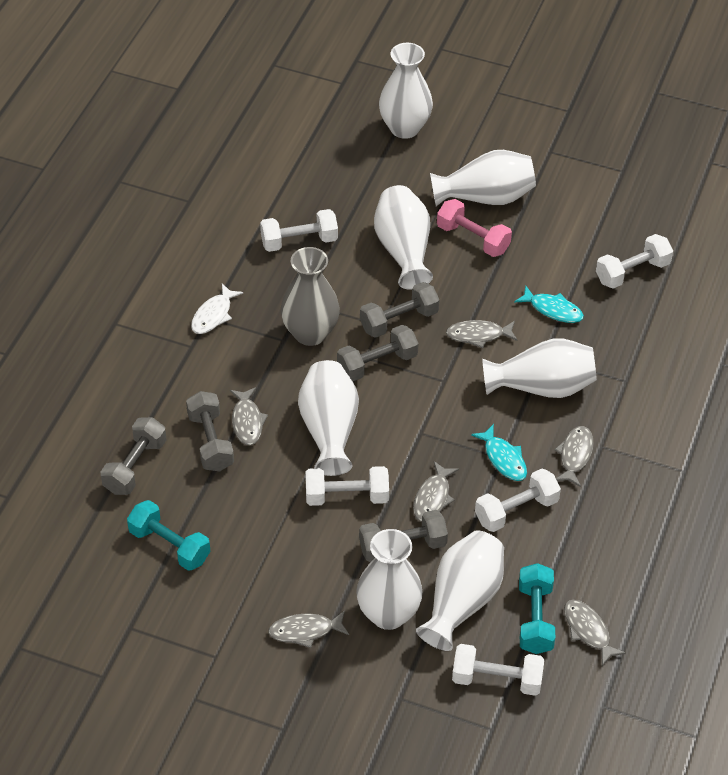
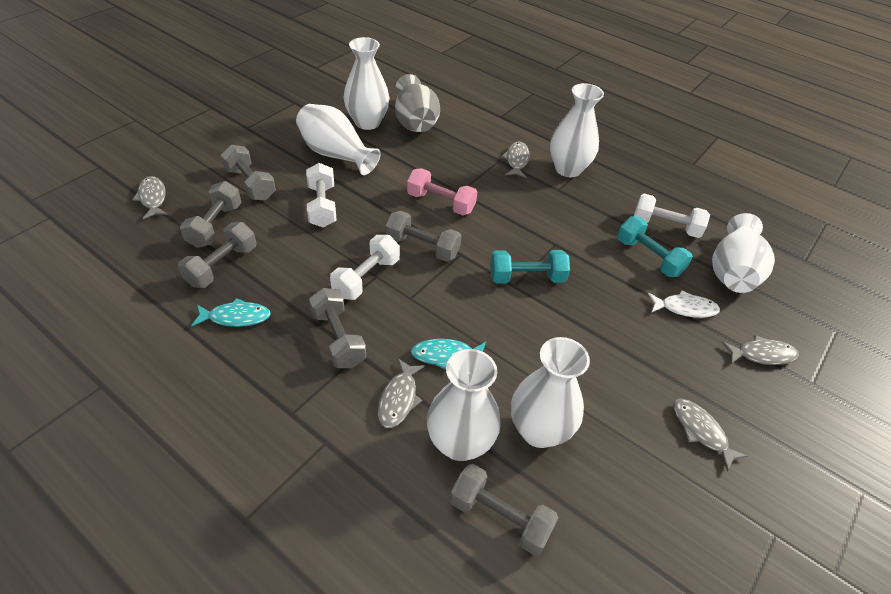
grey dumbbell: 5 -> 6
grey fish: 6 -> 5
white dumbbell: 5 -> 3
white vase: 7 -> 6

